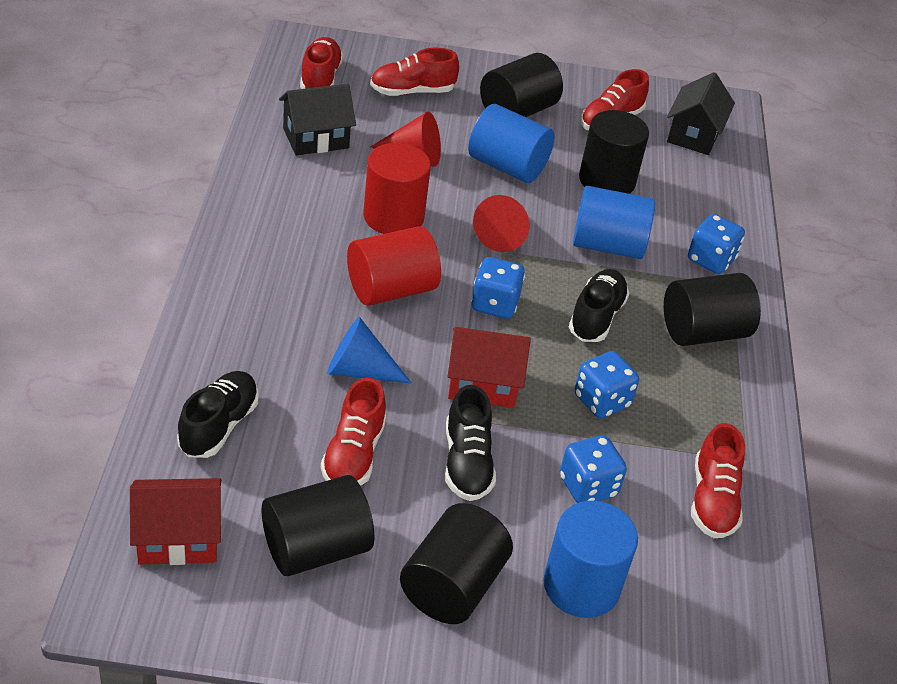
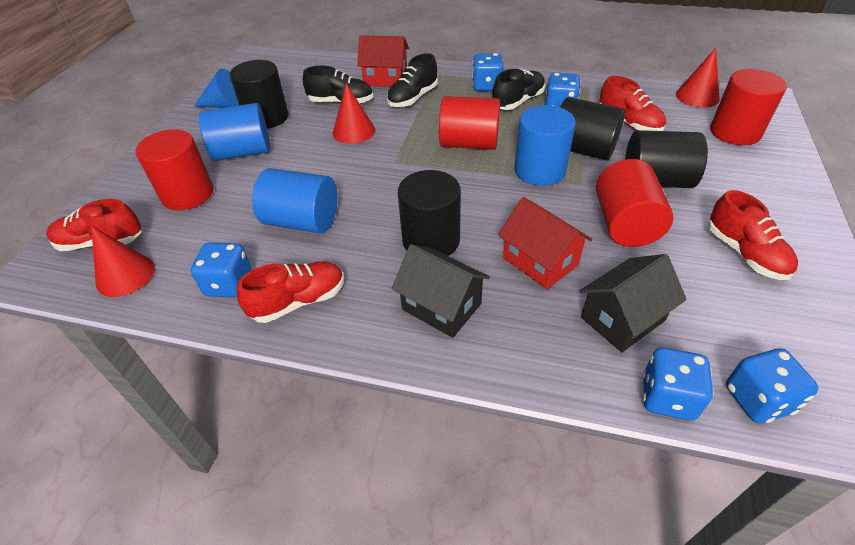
black cylinder: 5 -> 4
blue dice: 4 -> 5
red cone: 2 -> 3
red cylinder: 2 -> 4
red shoe: 5 -> 4

